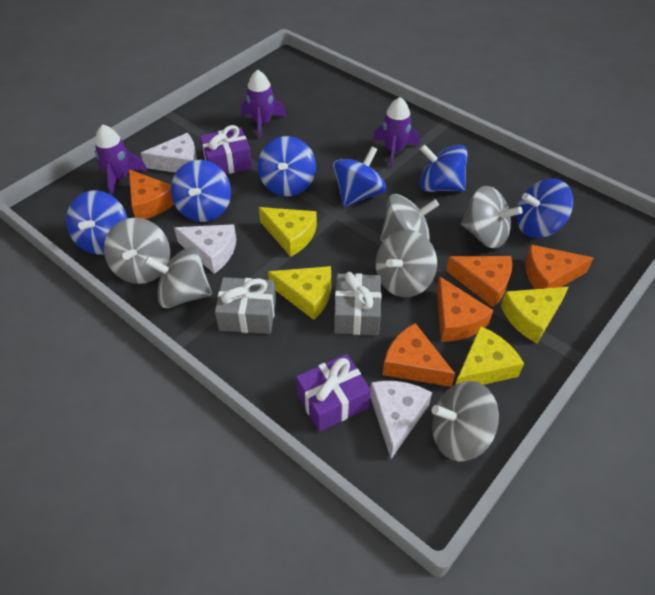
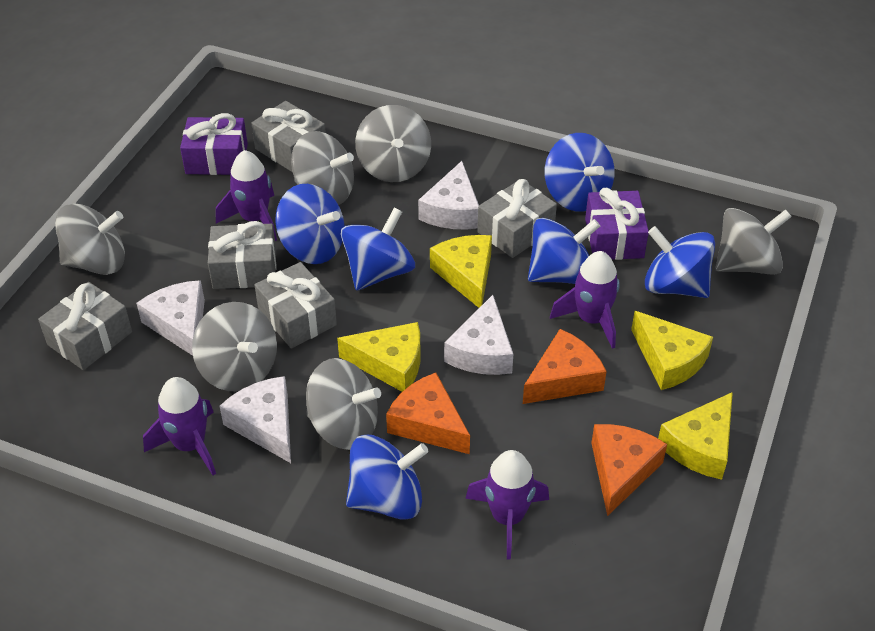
grey gift: 2 -> 5
orange cheese: 5 -> 3
purple rocket: 3 -> 4
white cheese: 3 -> 4

